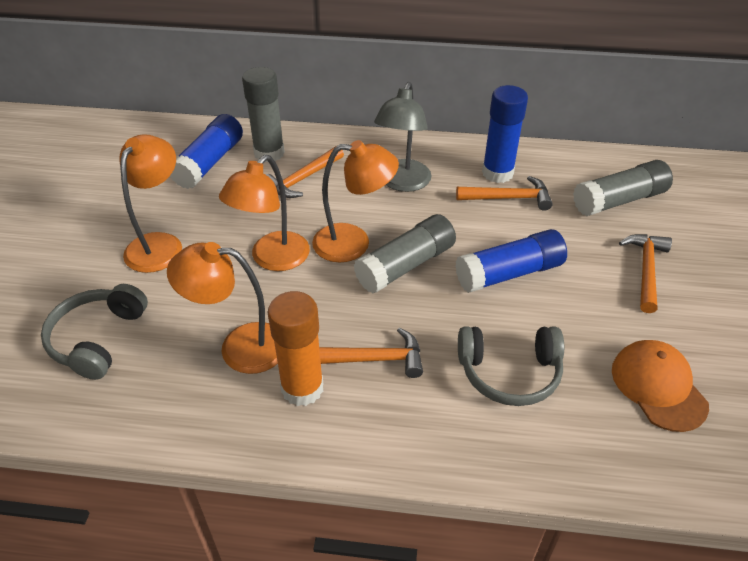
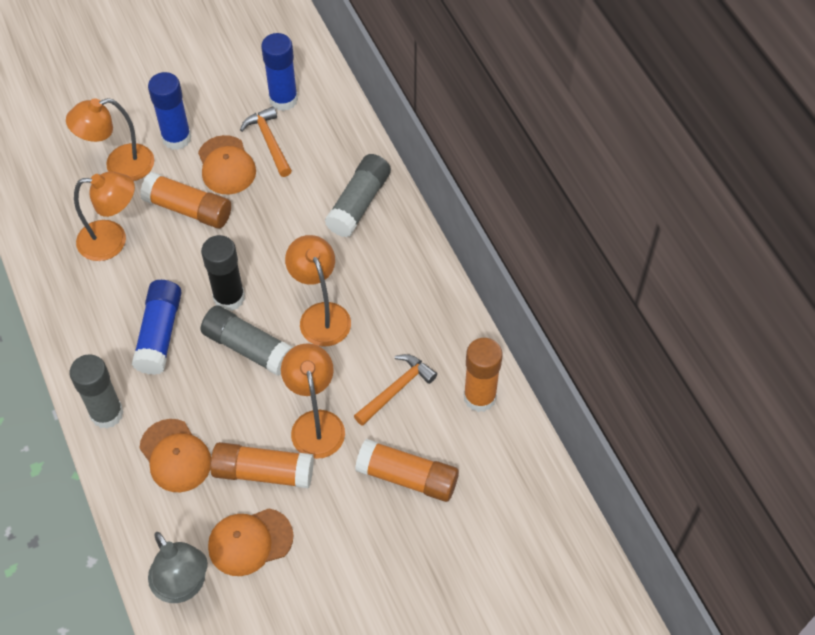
black glue stick: 0 -> 1
grey headphones: 2 -> 0
orange cap: 1 -> 3
orange glue stick: 1 -> 4
orange hammer: 4 -> 2

